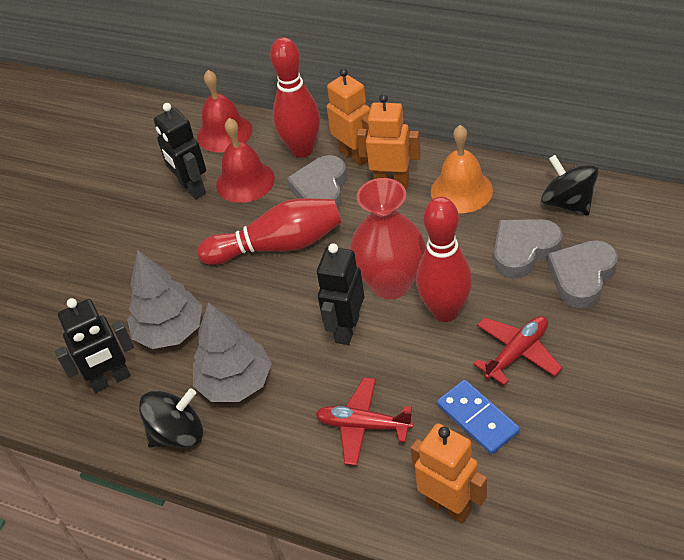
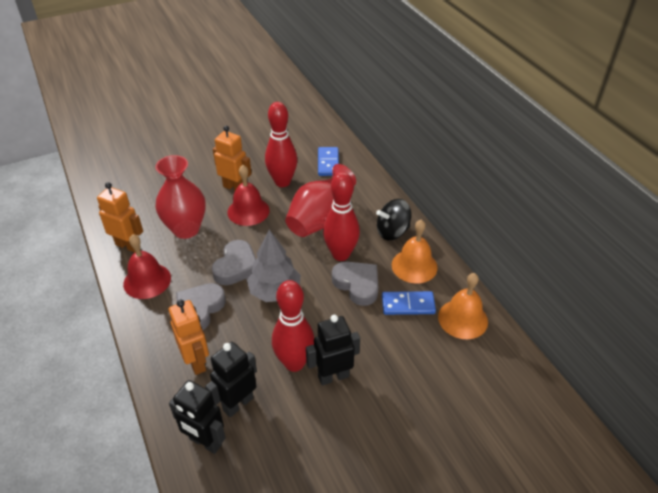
black spinning top: 2 -> 1
blue domino: 1 -> 2
grey tree: 2 -> 1
orange bell: 1 -> 2
red plane: 2 -> 0
red vase: 1 -> 2

